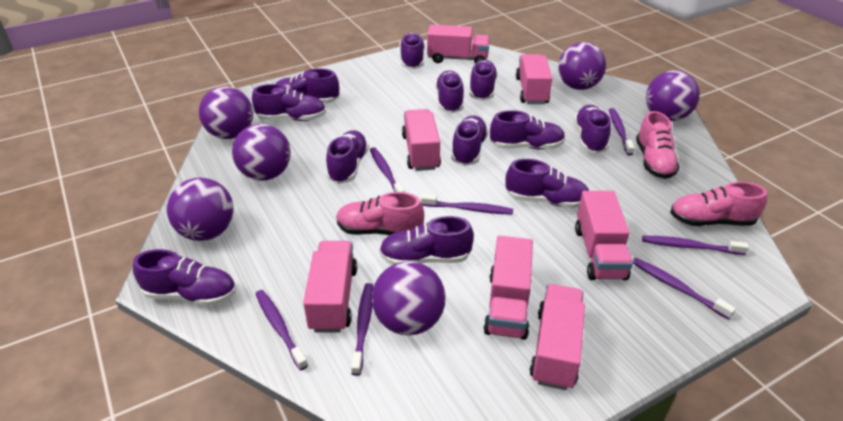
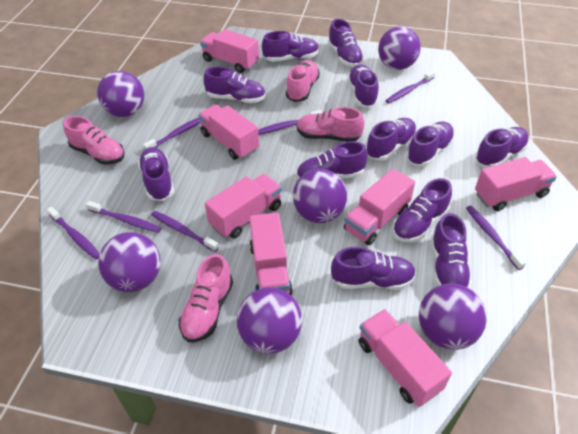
pink shoe: 3 -> 4

